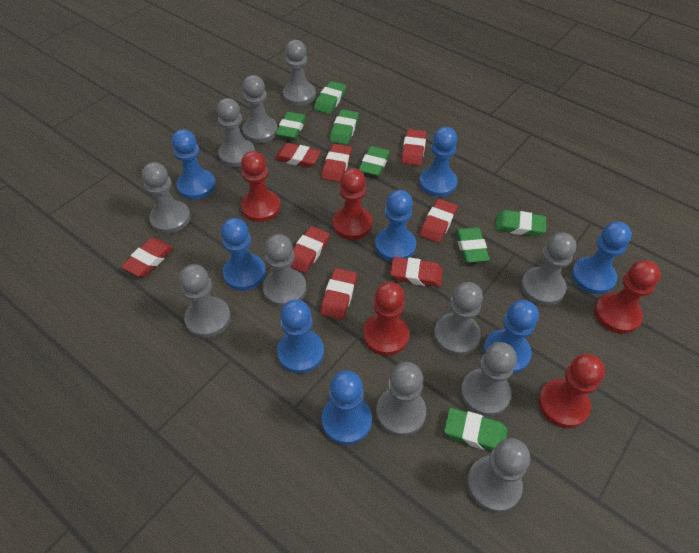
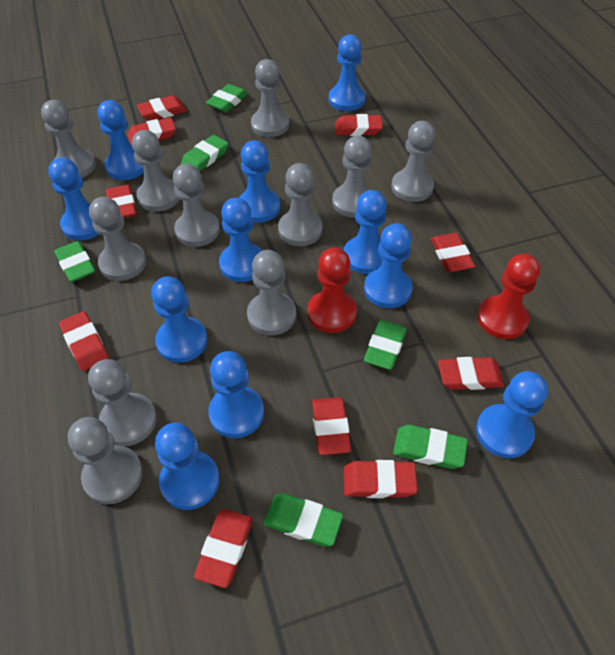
blue pawn: 8 -> 11
green eraser: 7 -> 6
red eraser: 8 -> 10
red pawn: 5 -> 2

